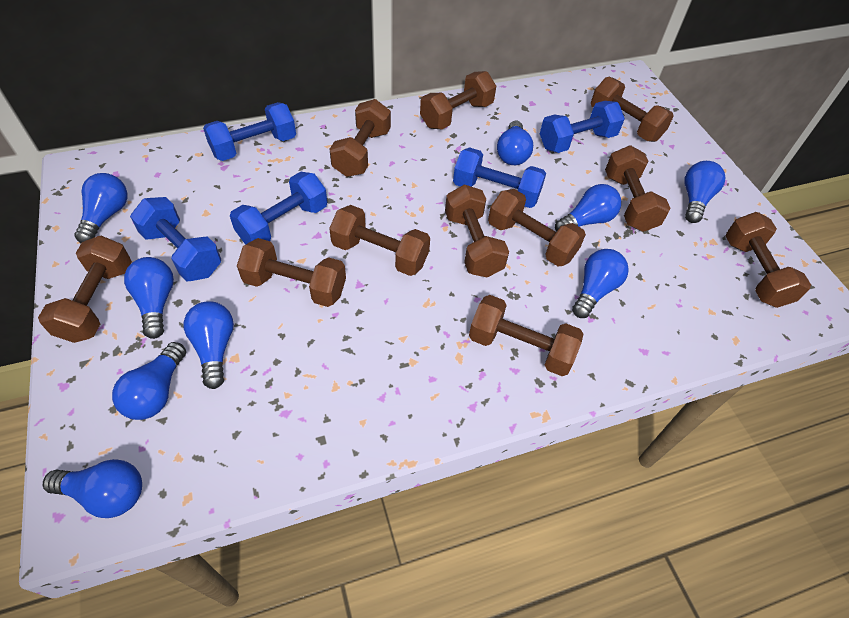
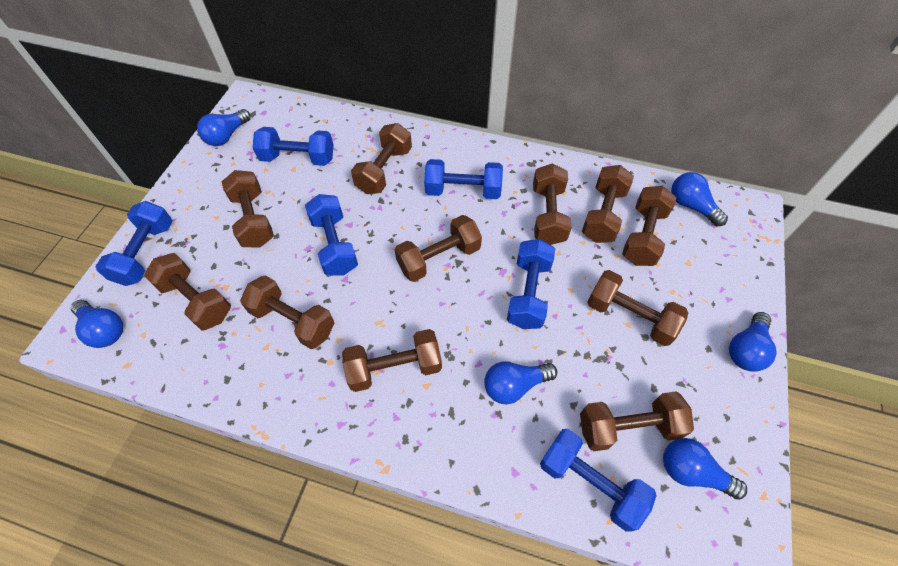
blue dumbbell: 5 -> 6
blue light bulb: 9 -> 6

